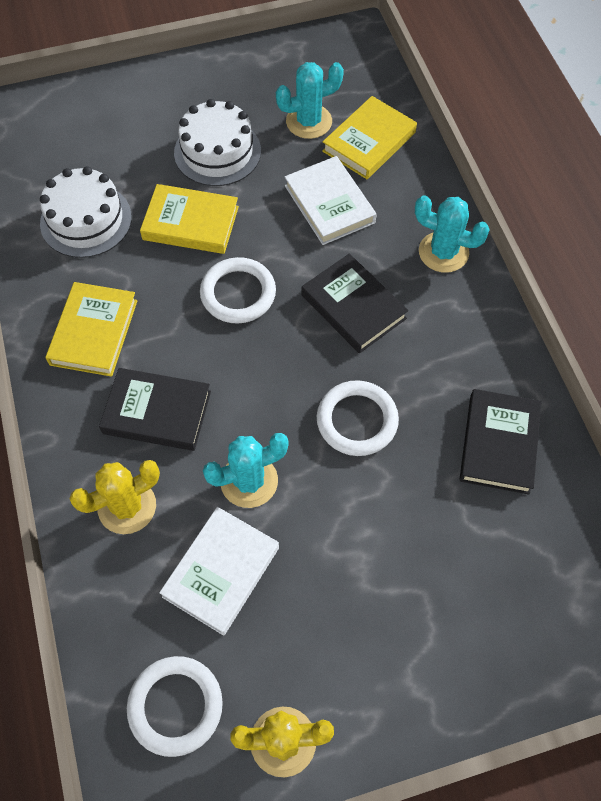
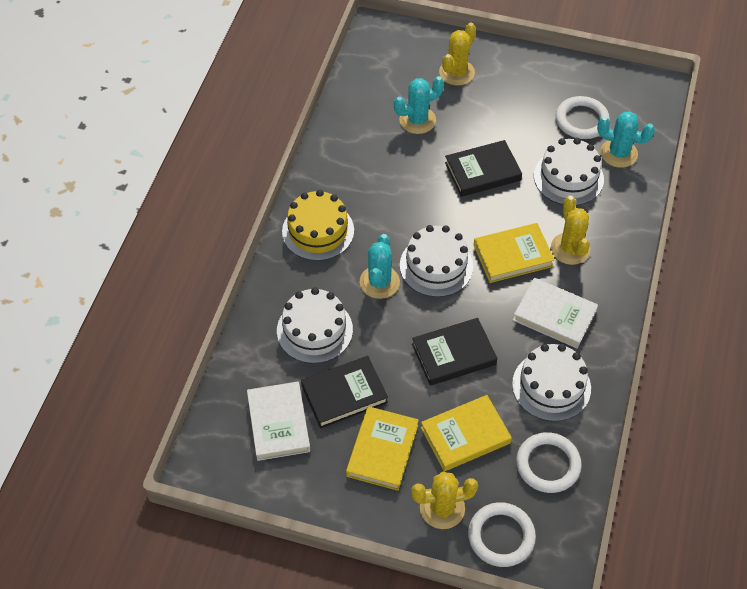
white cake: 2 -> 4
yellow cactus: 2 -> 3
yellow cake: 0 -> 1

